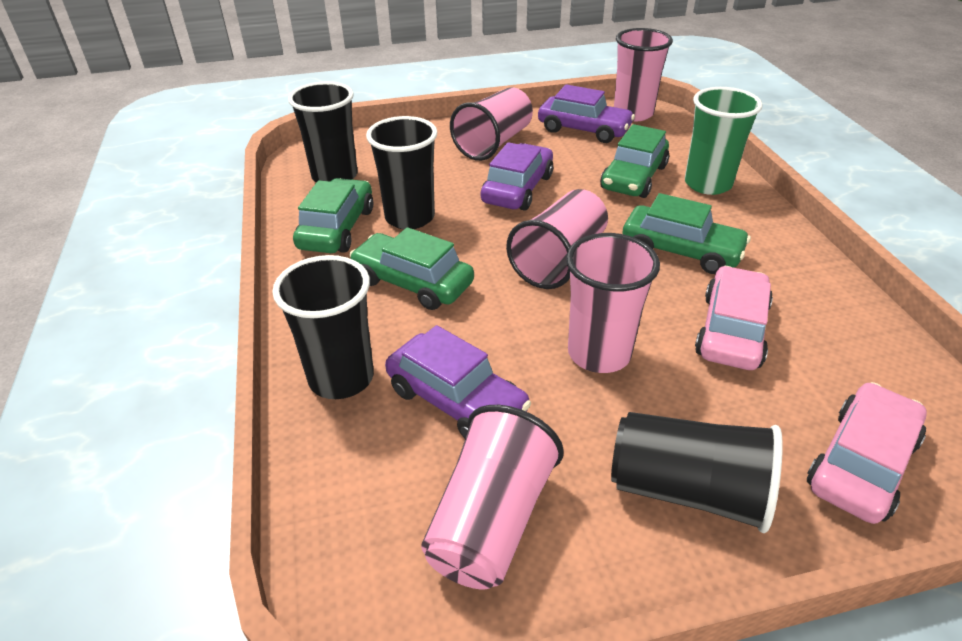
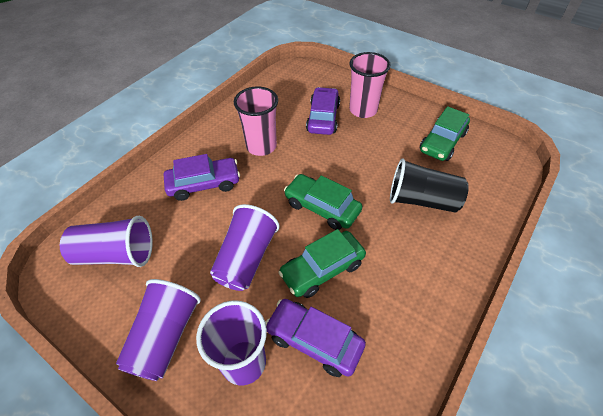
black cup: 4 -> 1
green car: 4 -> 3
green cup: 1 -> 0
pink car: 2 -> 0
pink cup: 5 -> 2
purple cup: 0 -> 4

